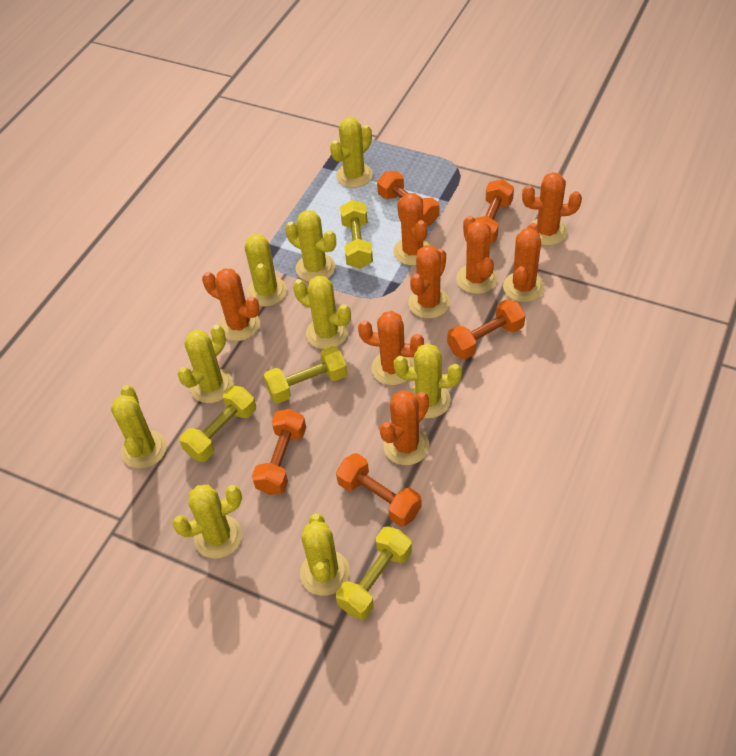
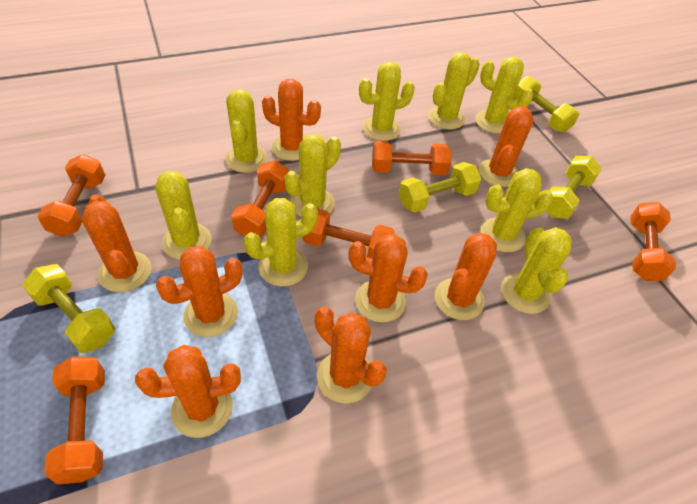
orange dumbbell: 5 -> 6

